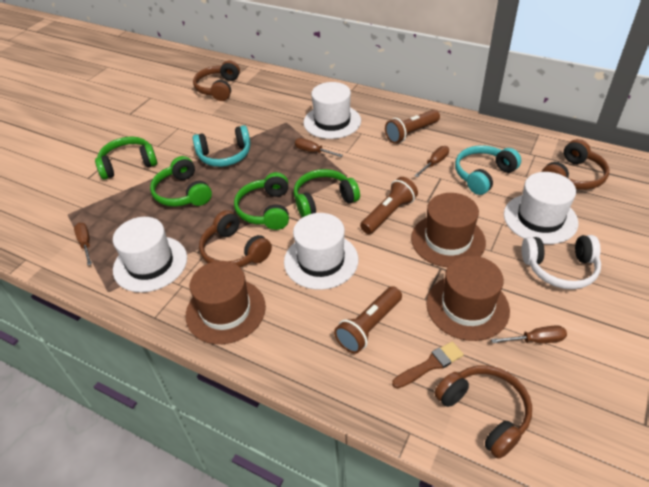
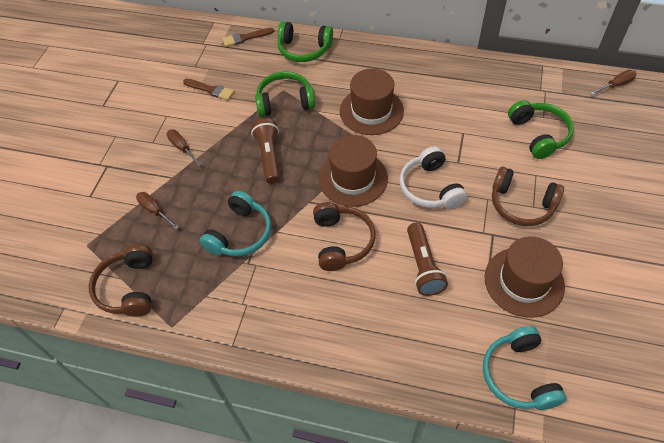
brown brush: 1 -> 2
brown flashlight: 3 -> 2
brown headphones: 4 -> 3
brown screwdriver: 4 -> 3
green headphones: 4 -> 3
white hat: 4 -> 0

